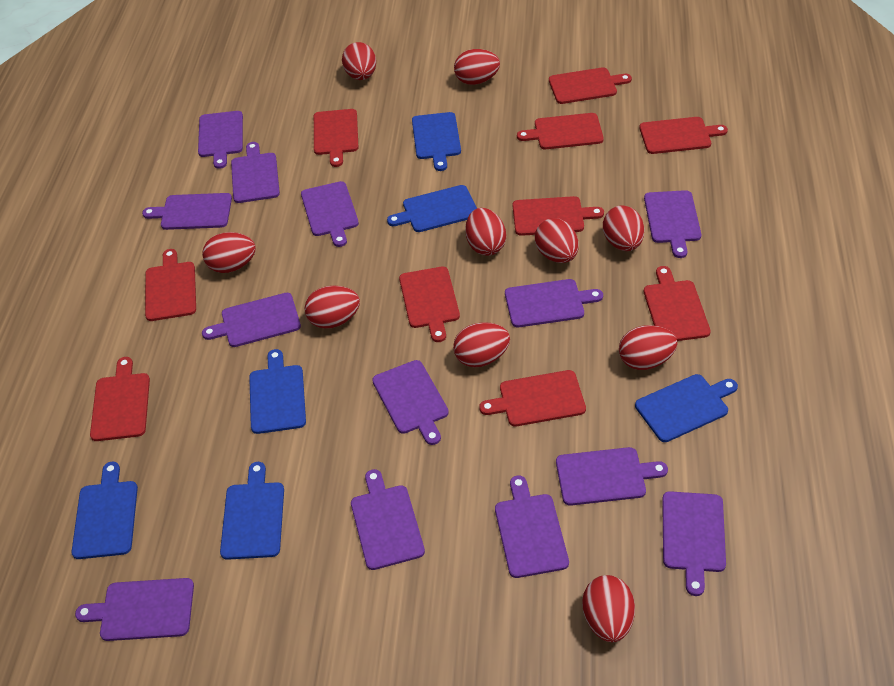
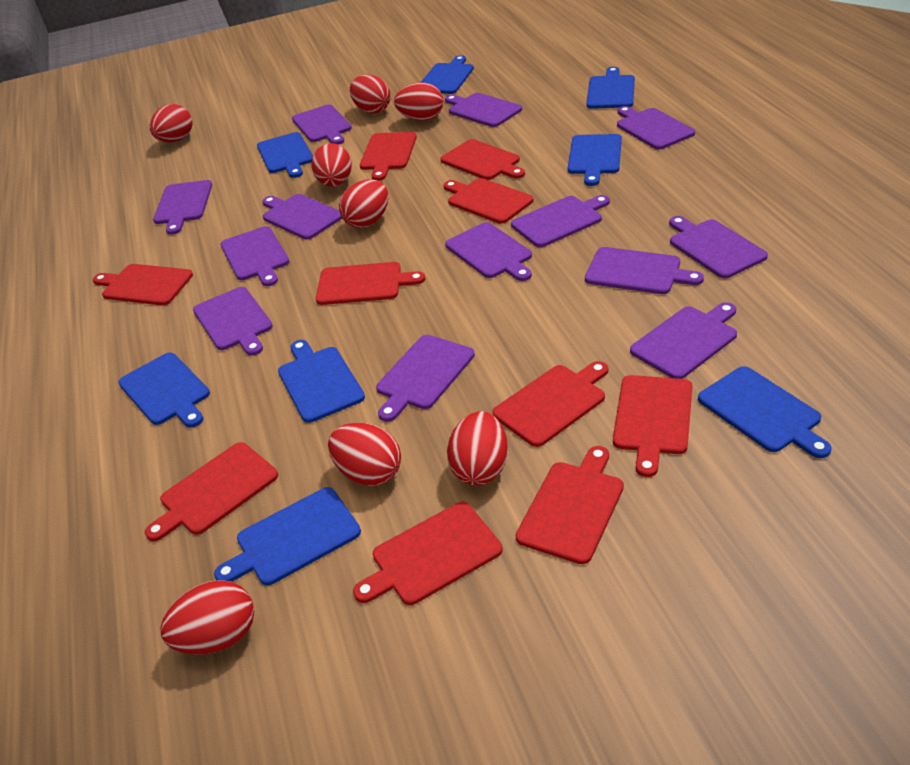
blue cutting board: 6 -> 8
red egg: 10 -> 8

